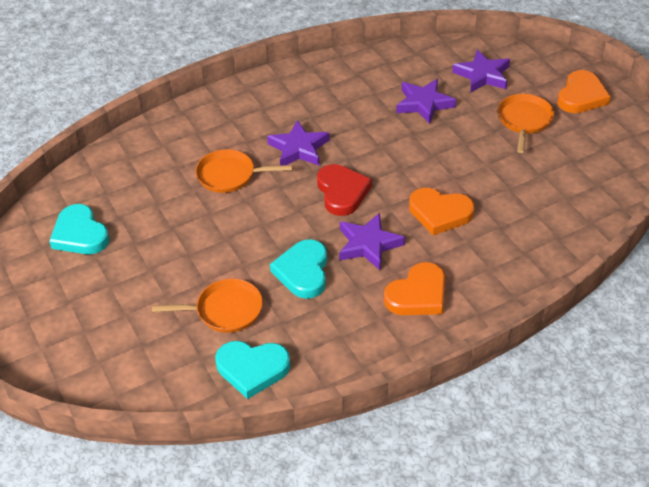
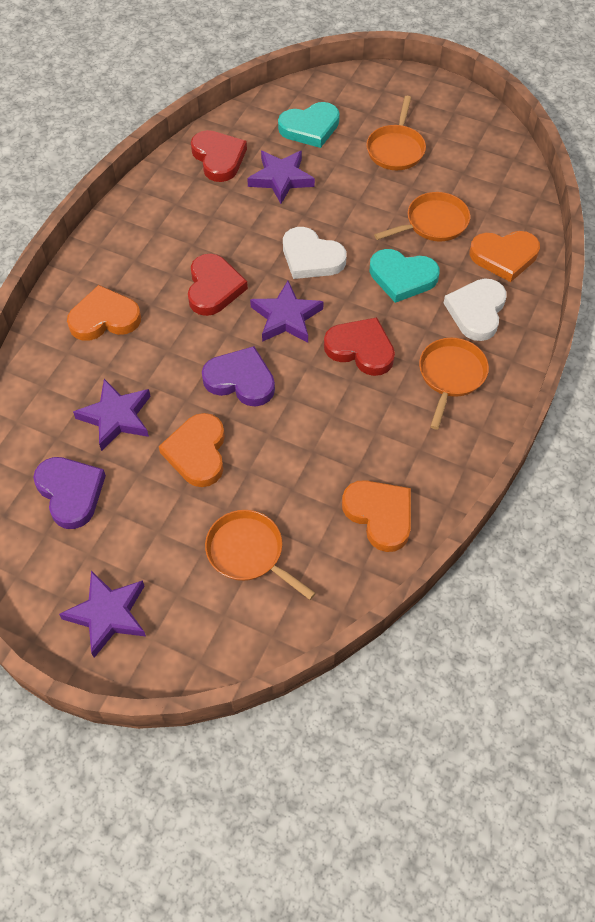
orange heart: 3 -> 4
orange pan: 3 -> 4
purple heart: 0 -> 2
red heart: 1 -> 3
turquoise heart: 3 -> 2
white heart: 0 -> 2

